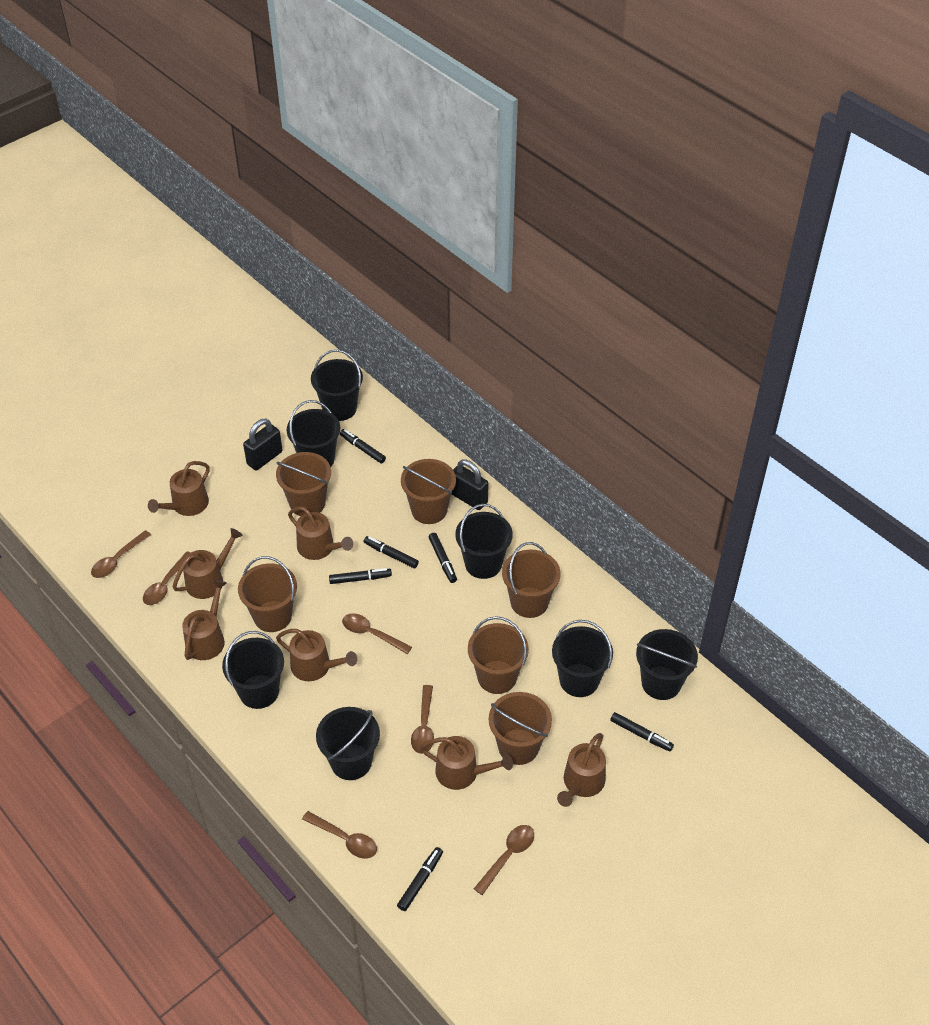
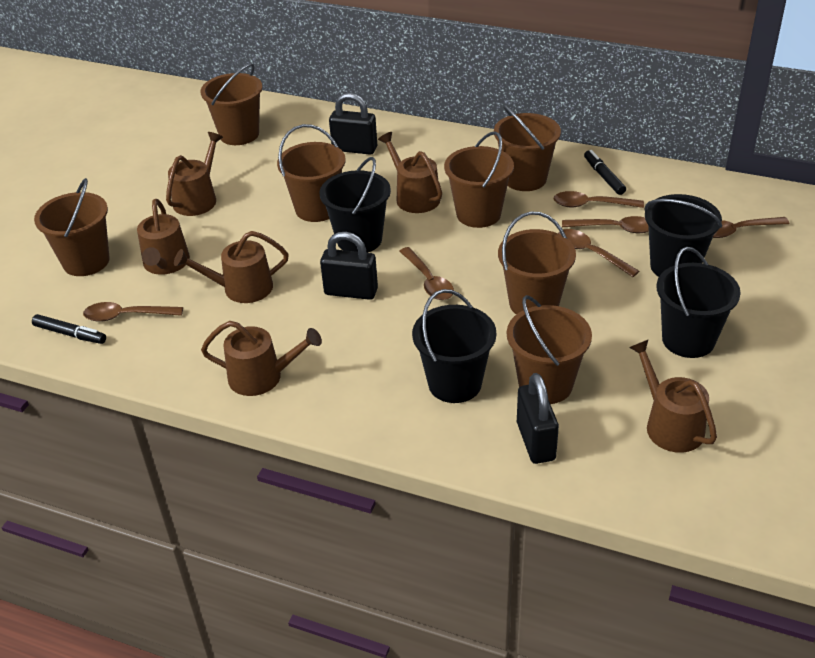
black bucket: 7 -> 4
black marker: 6 -> 2
black padlock: 2 -> 3
brown bucket: 6 -> 7
brown watering can: 7 -> 6

